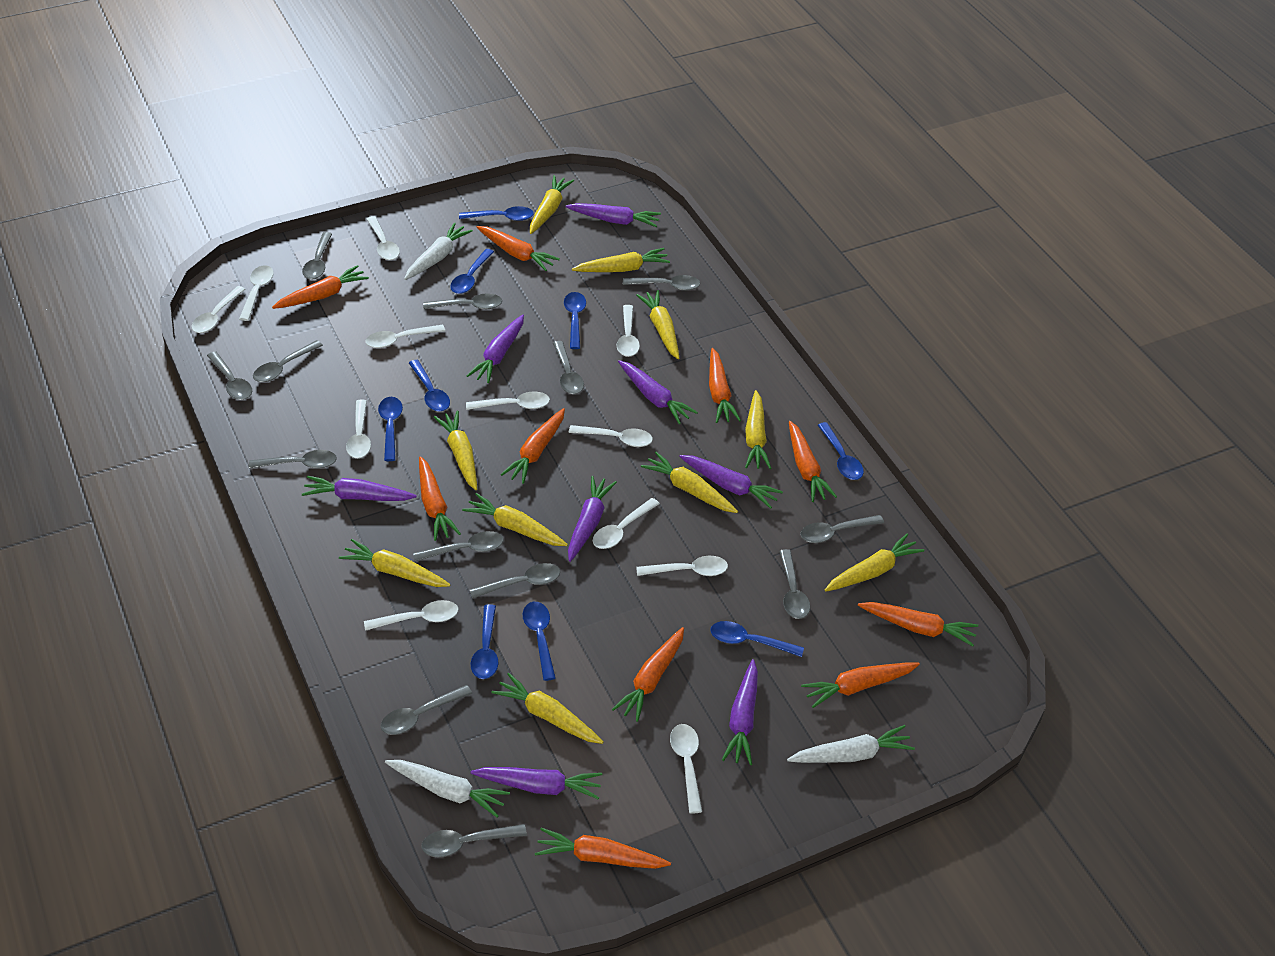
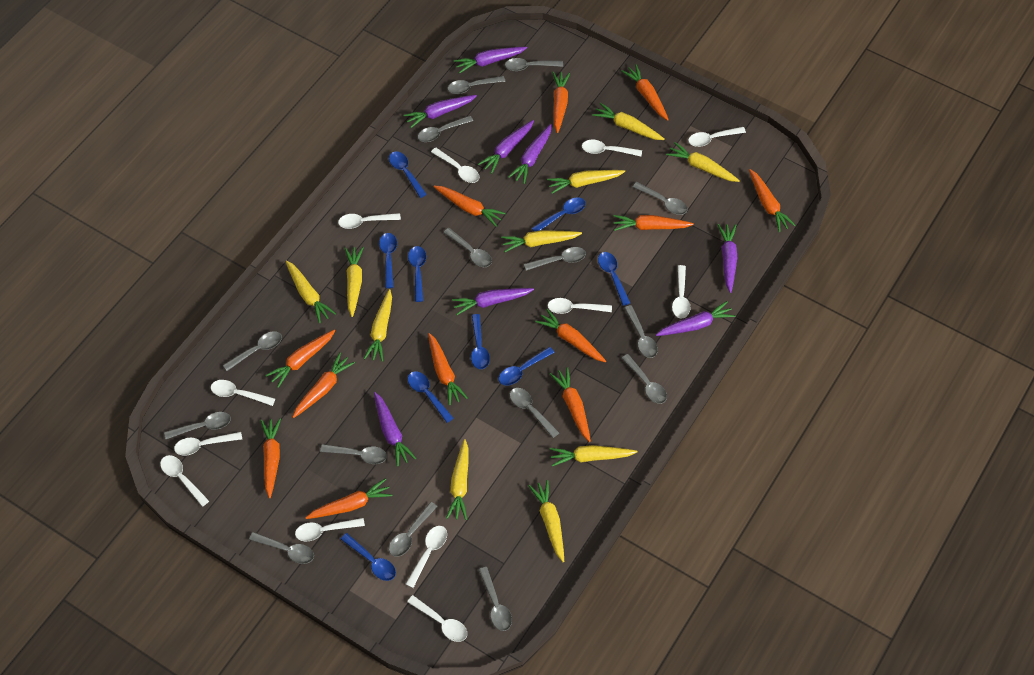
grey spoon: 13 -> 15
orange carrot: 10 -> 12
white carrot: 3 -> 0

